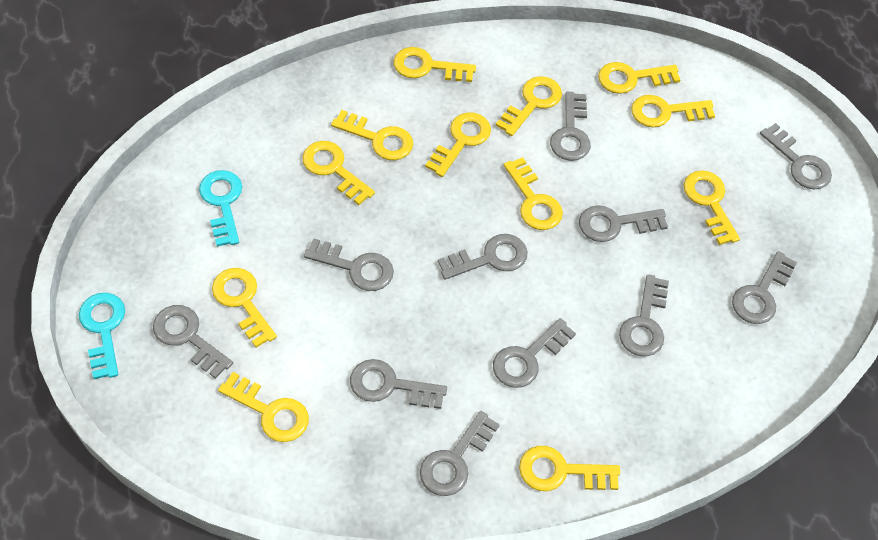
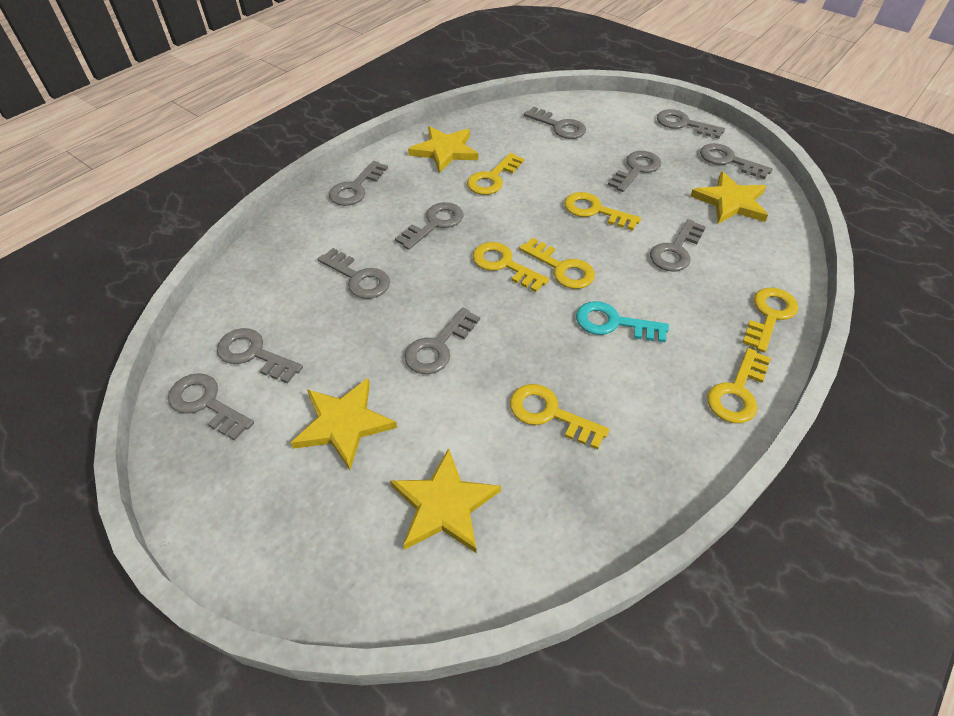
turquoise key: 2 -> 1
yellow key: 12 -> 7
yellow star: 0 -> 4

